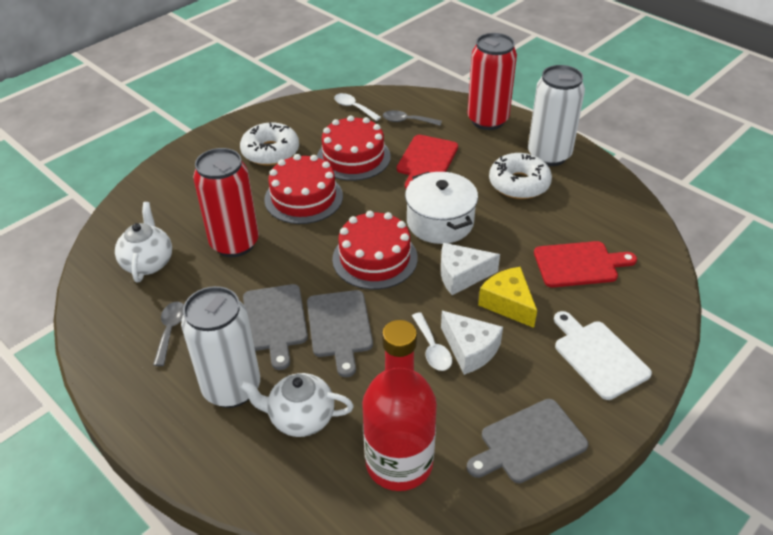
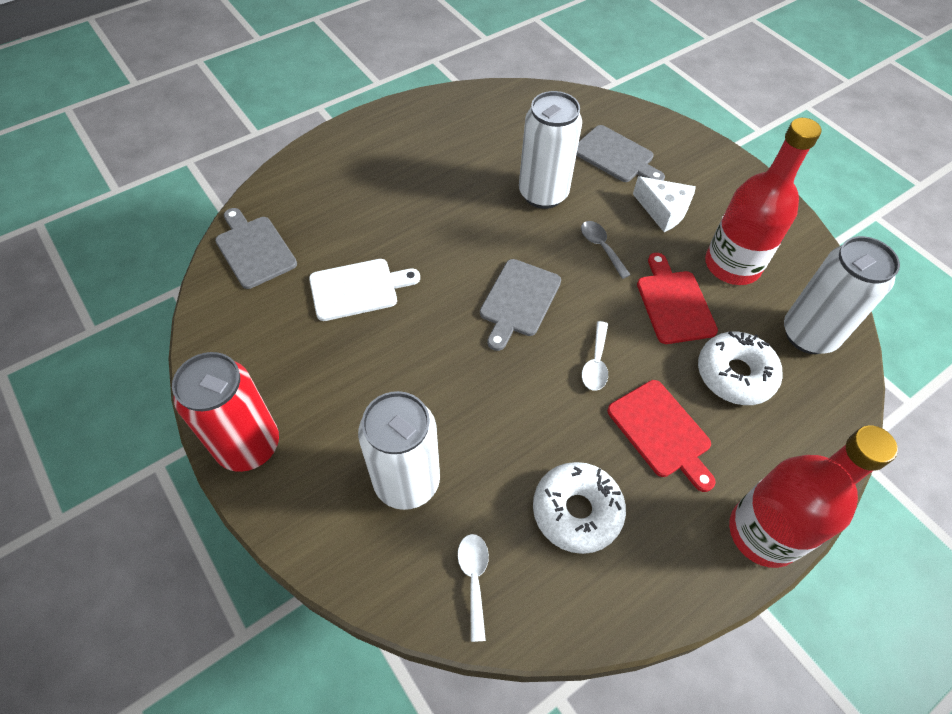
grey spoon: 2 -> 1
red bottle: 1 -> 2
red cake: 3 -> 0
red can: 2 -> 1
white can: 2 -> 3
white cheese: 2 -> 1
white pot: 1 -> 0
white teapot: 2 -> 0
yellow cheese: 1 -> 0

